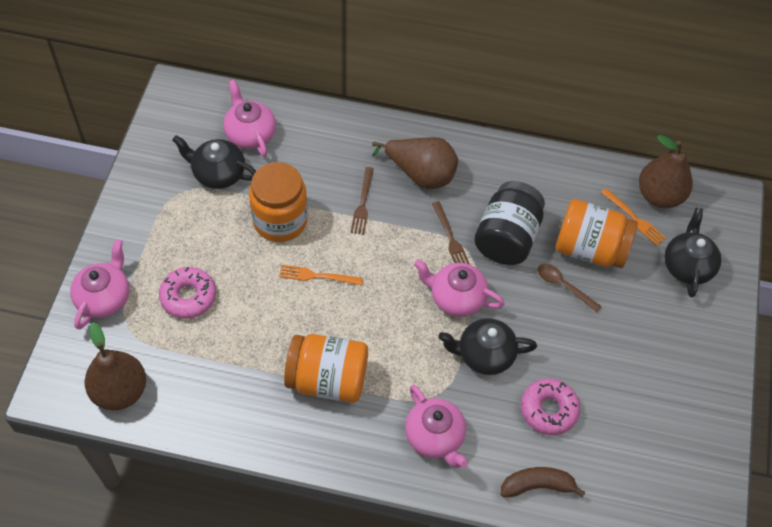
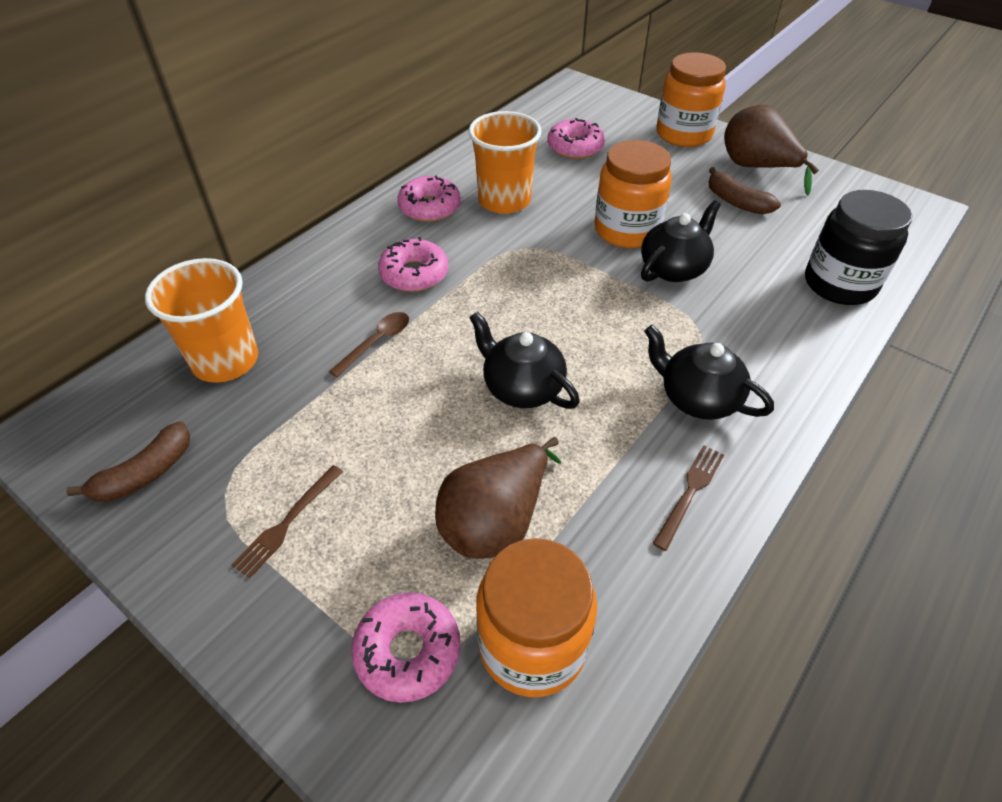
brown banana: 1 -> 2
brown pear: 3 -> 2
orange cup: 0 -> 2
orange fork: 2 -> 0
pink donut: 2 -> 4
pink teapot: 4 -> 0

